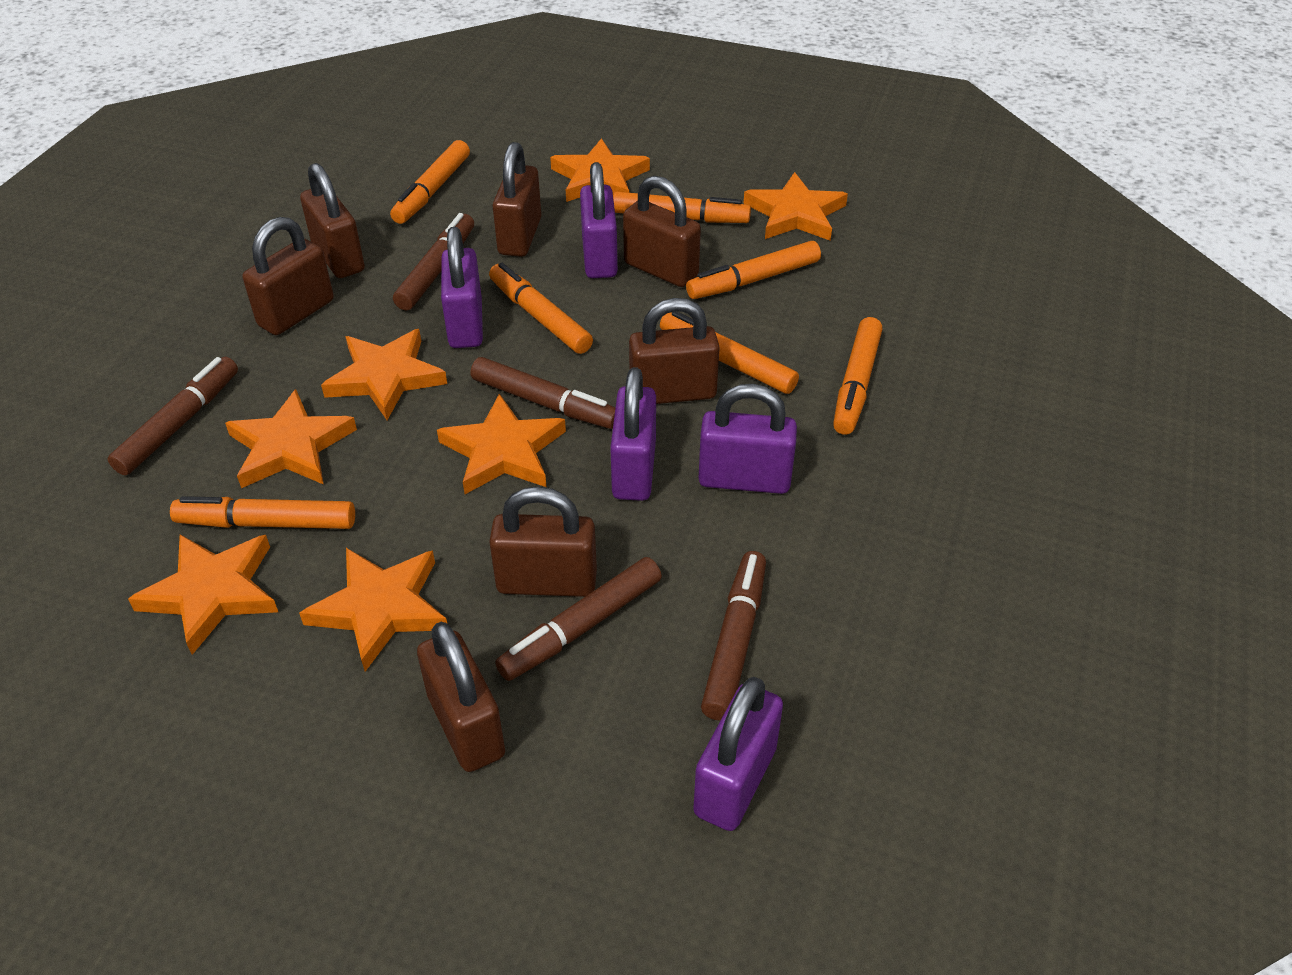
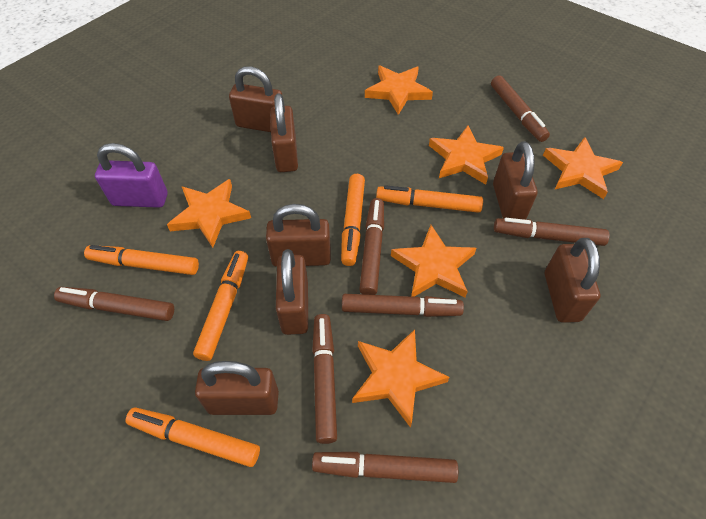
brown marker: 5 -> 7
orange marker: 7 -> 5
orange star: 7 -> 6
purple padlock: 5 -> 1

